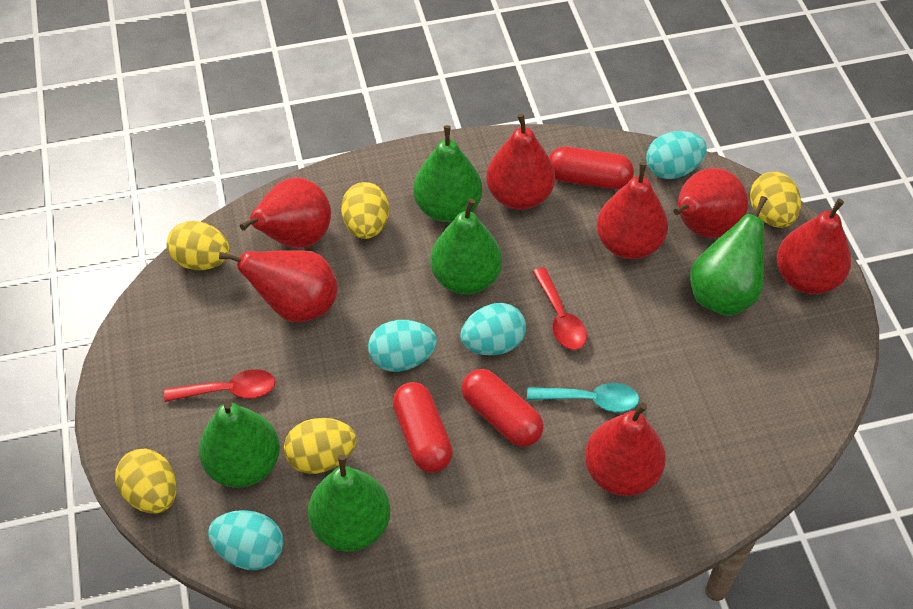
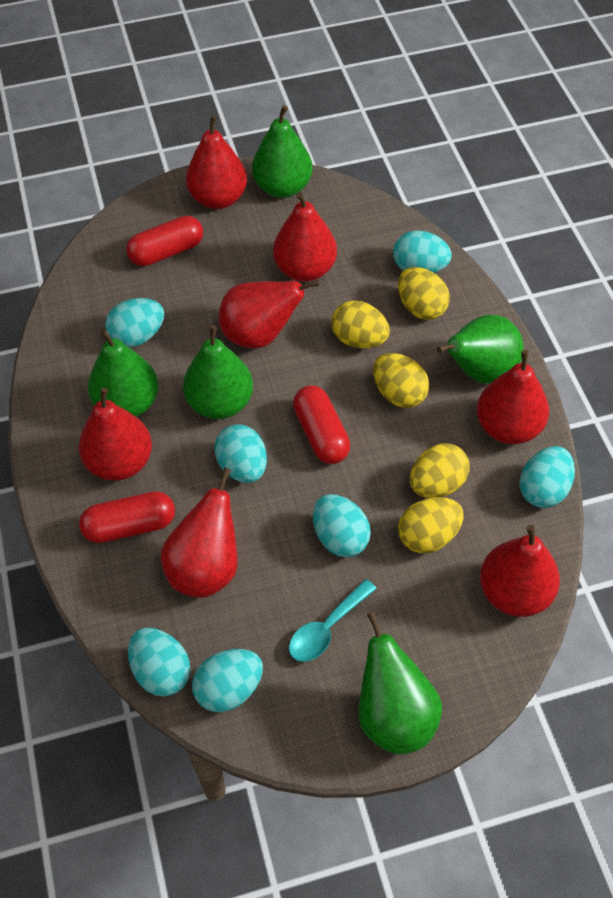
red spoon: 2 -> 0
turquoise egg: 4 -> 7

